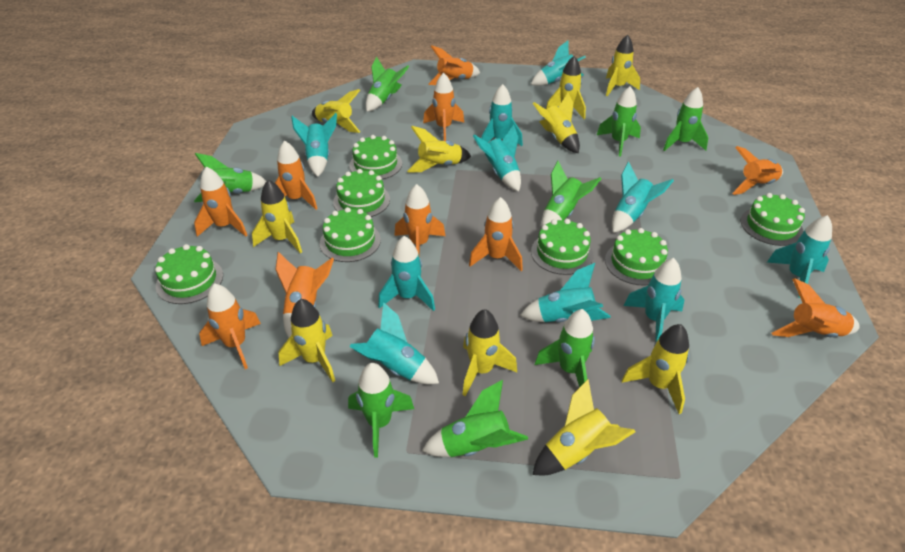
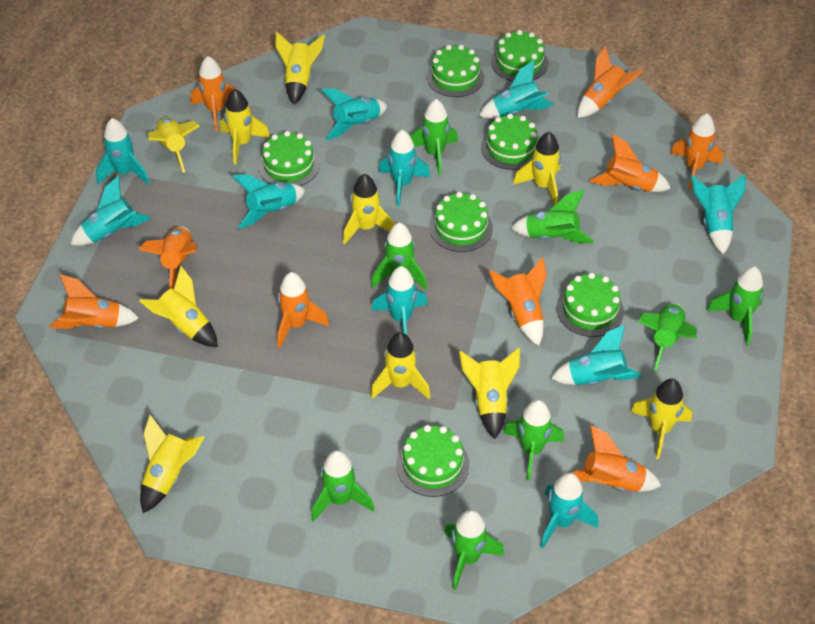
orange rocket: 10 -> 9

